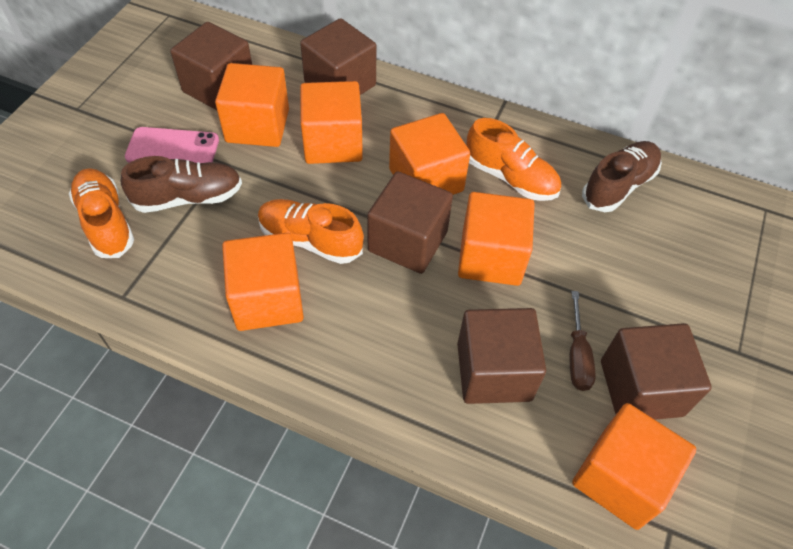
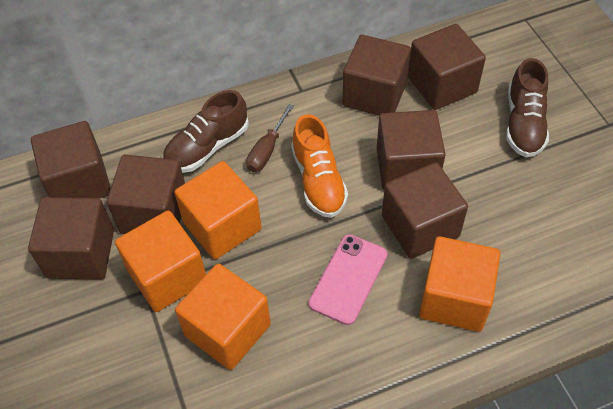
brown cube: 5 -> 7
orange cube: 6 -> 4
orange shoe: 3 -> 1

